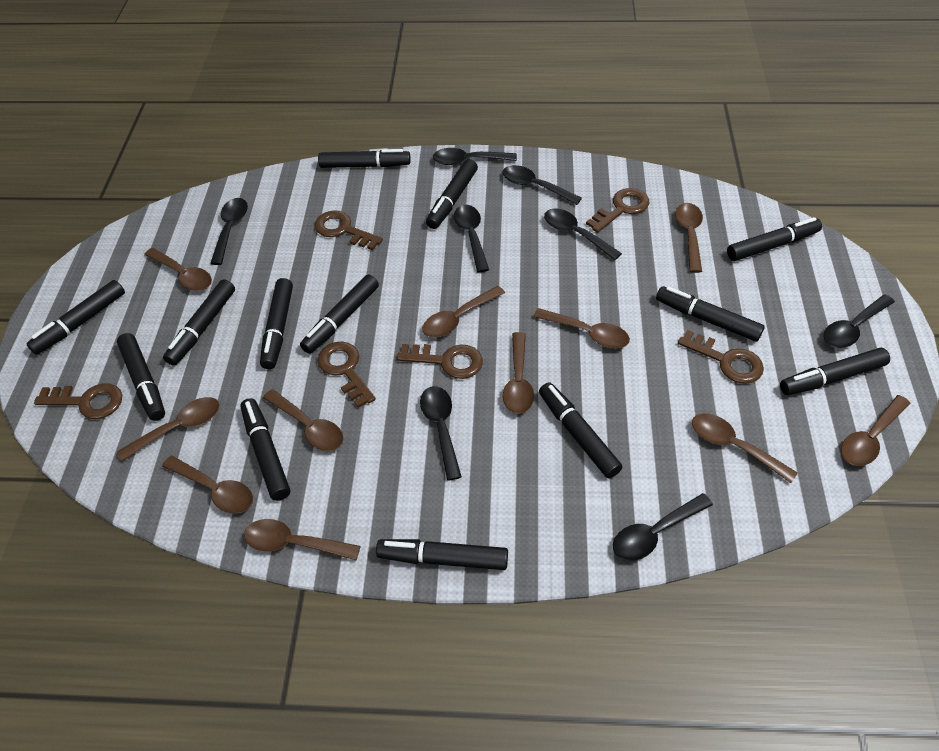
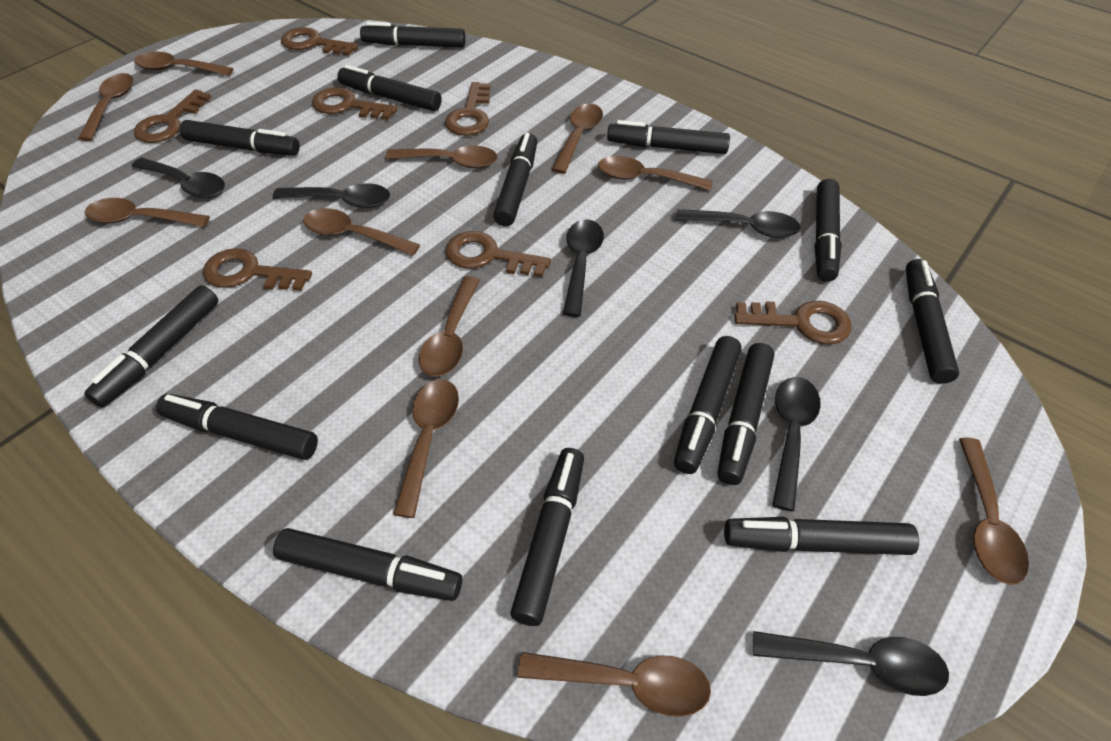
black marker: 13 -> 14
black spoon: 8 -> 6
brown key: 6 -> 7

